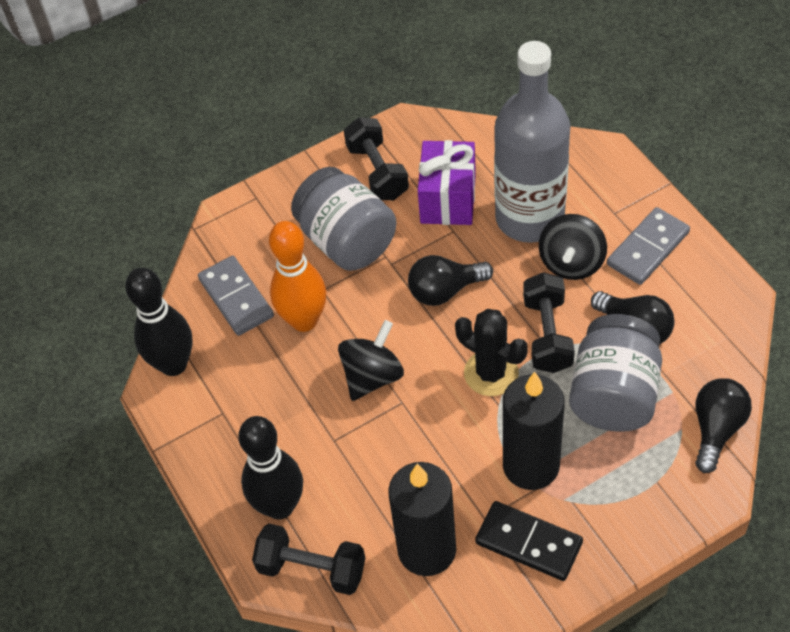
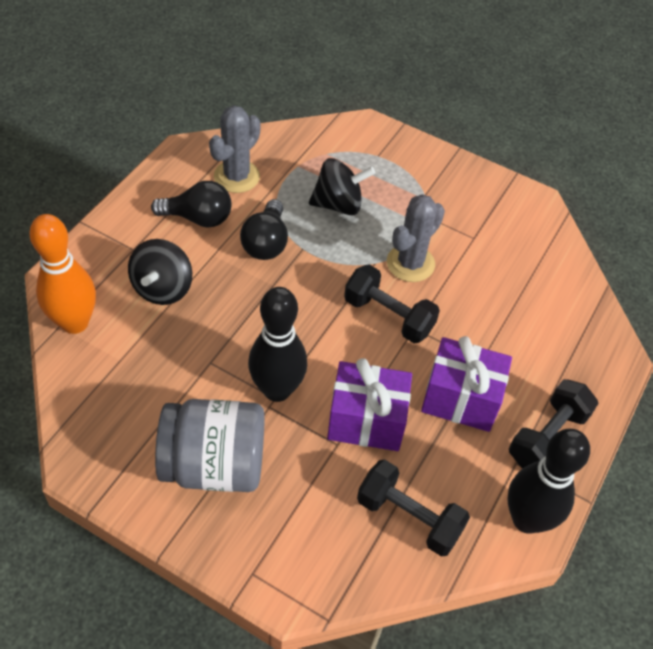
black cactus: 1 -> 0
black candle: 2 -> 0
black domino: 1 -> 0
black light bulb: 3 -> 2
grey bottle: 1 -> 0
grey cactus: 0 -> 2
grey domino: 2 -> 0
grey jar: 2 -> 1
purple gift: 1 -> 2

